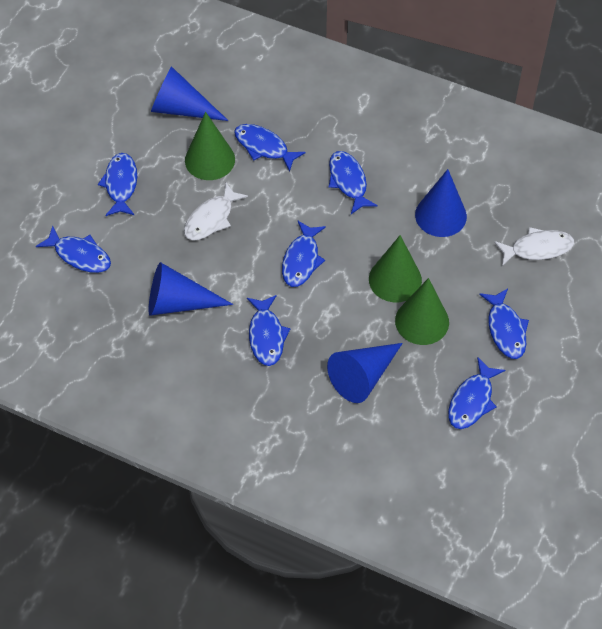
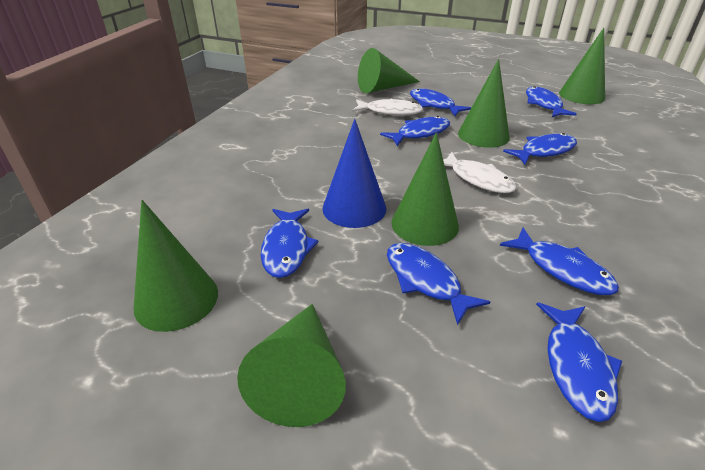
blue cone: 4 -> 1
green cone: 3 -> 6

